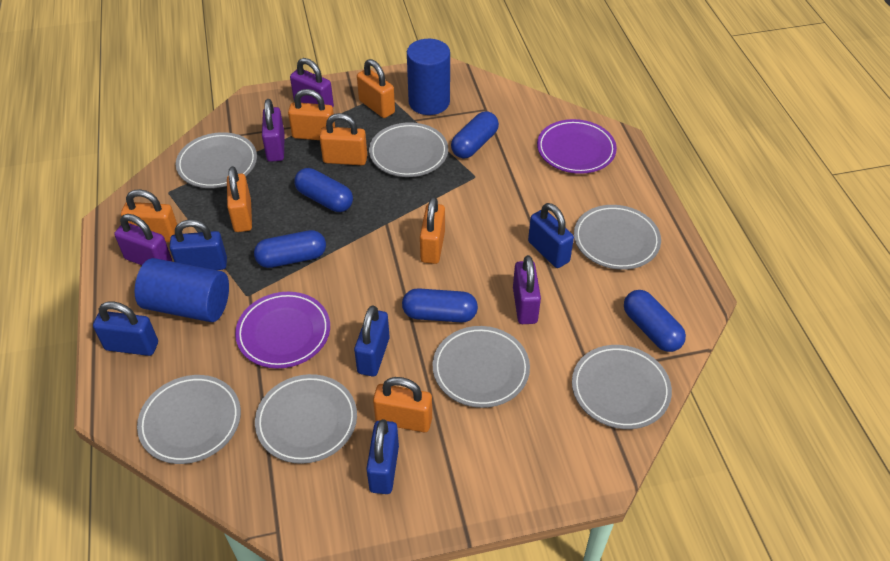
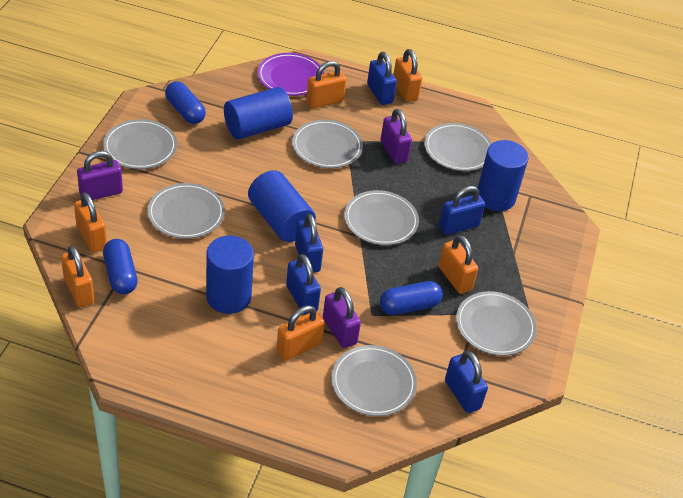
blue capsule: 5 -> 3
blue cylinder: 2 -> 4
orange padlock: 7 -> 6
purple padlock: 4 -> 3
purple plate: 2 -> 1

